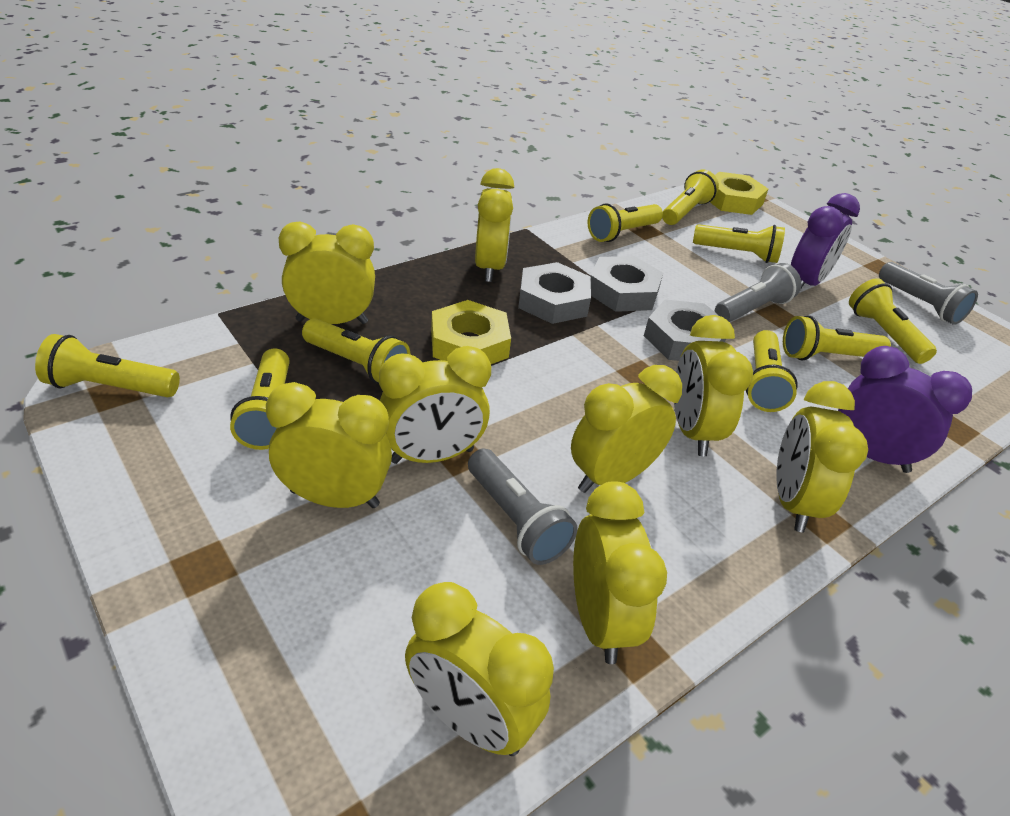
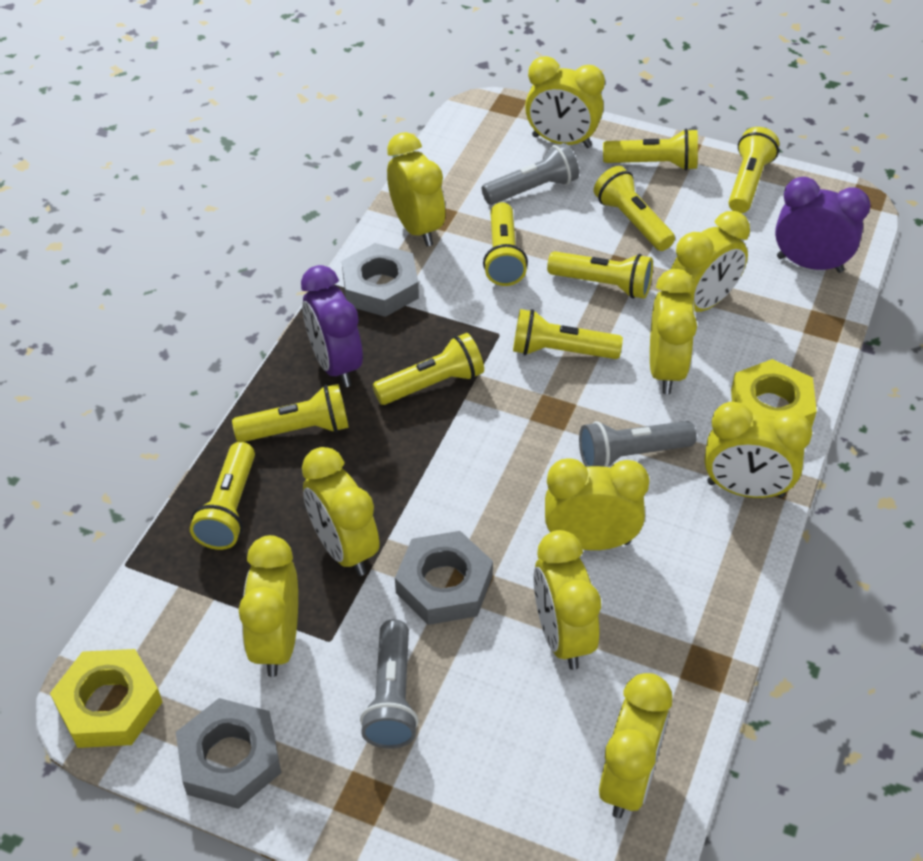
yellow clock: 9 -> 10

